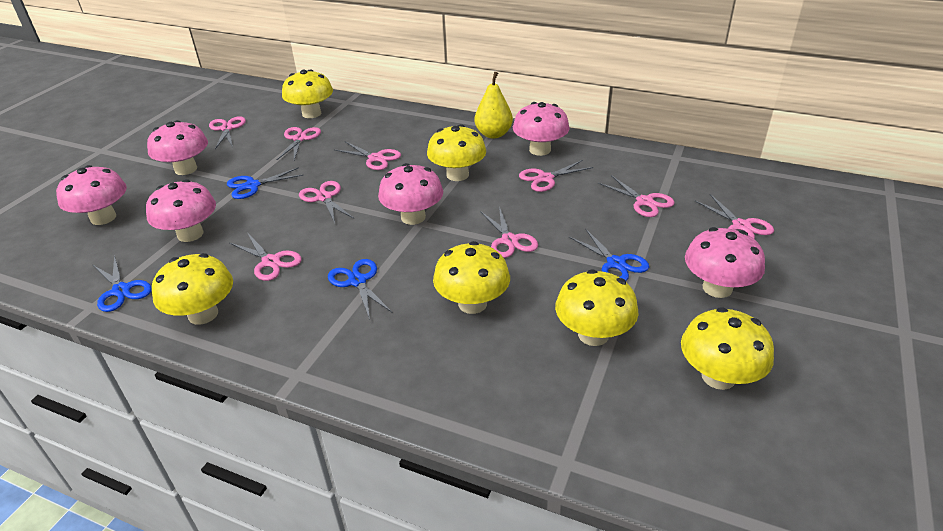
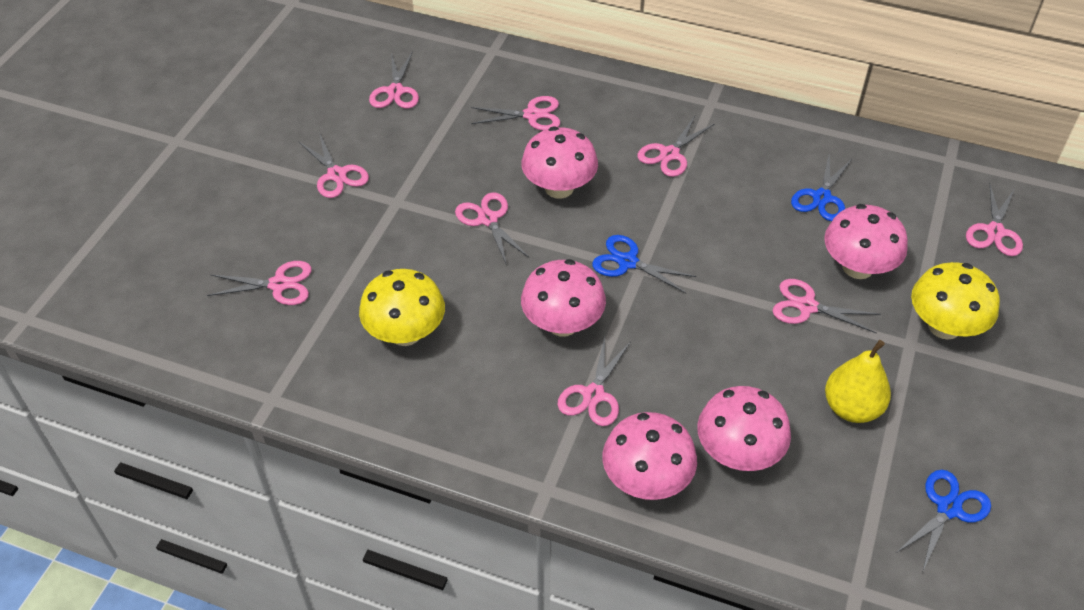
blue scissors: 4 -> 3
pink mushroom: 6 -> 5
yellow mushroom: 6 -> 2

